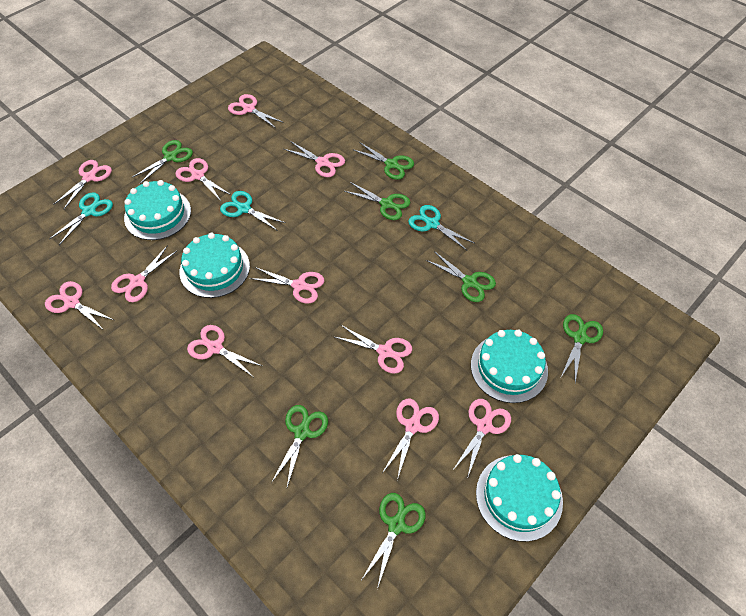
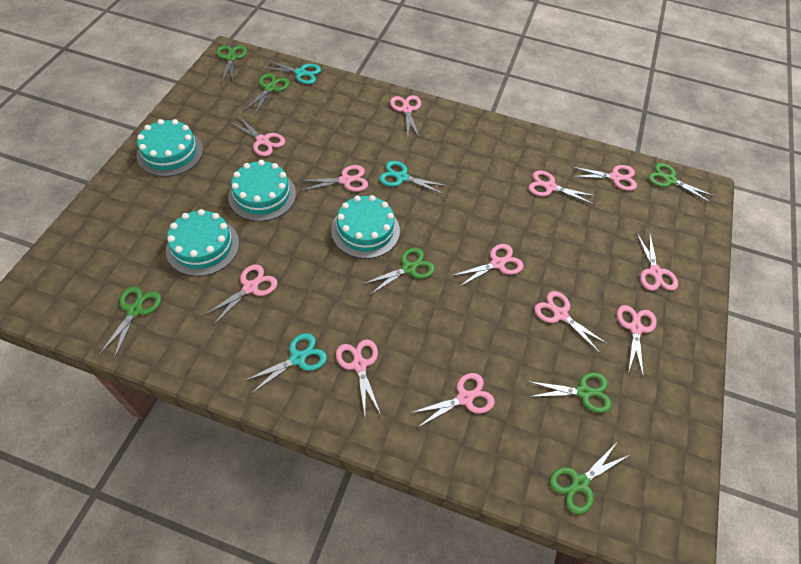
pink scissors: 11 -> 12

